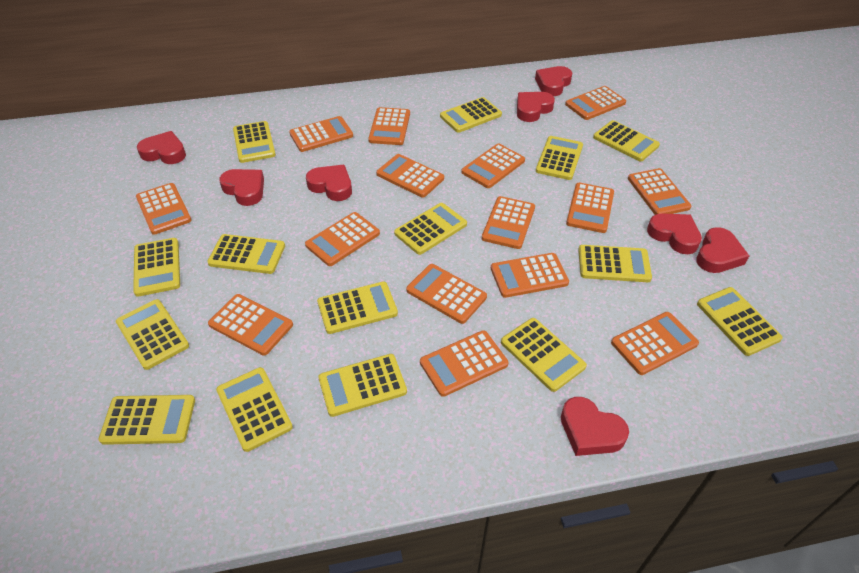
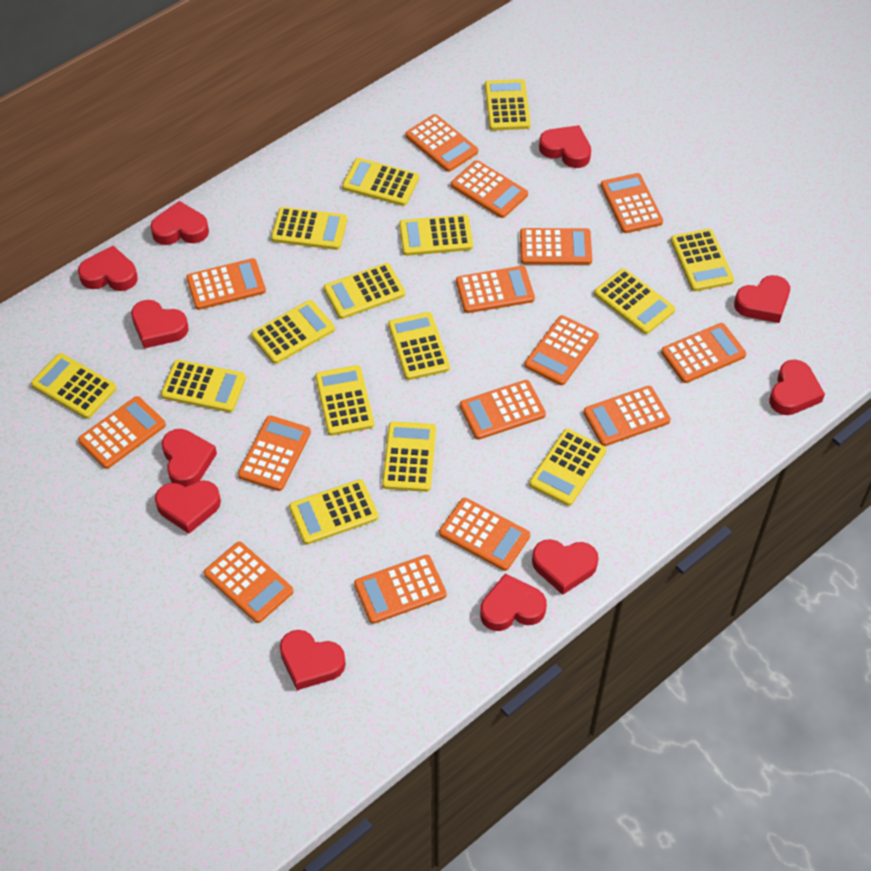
red heart: 8 -> 11

